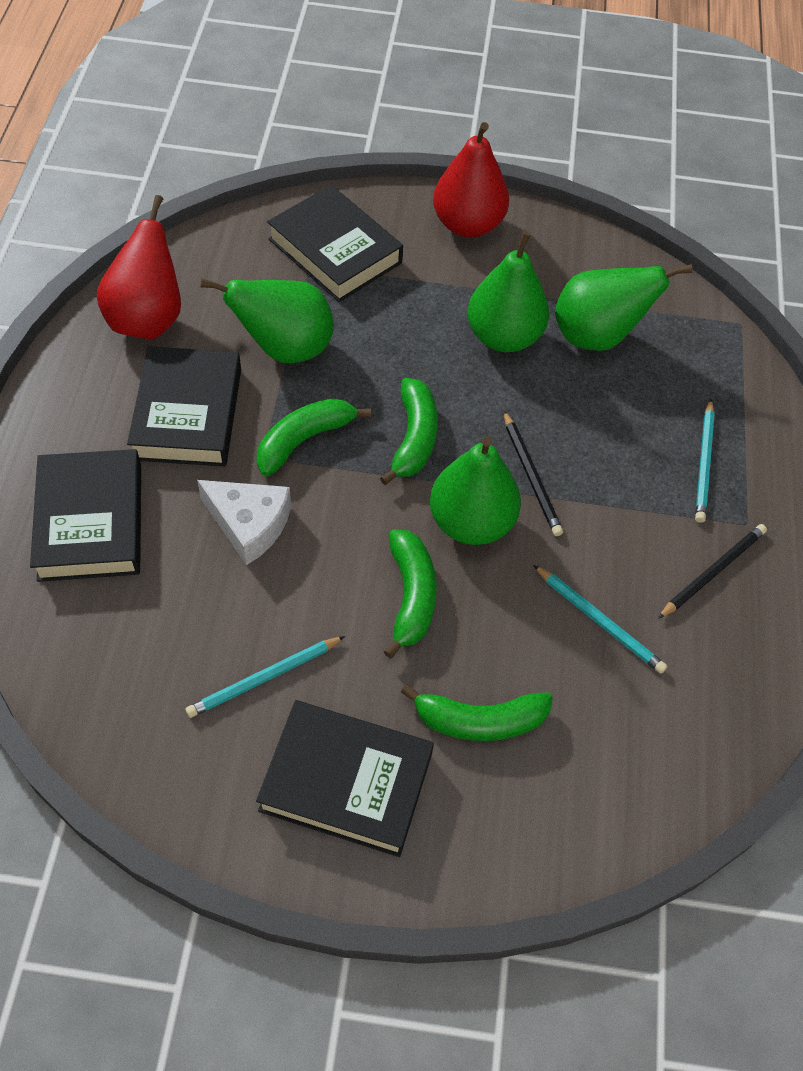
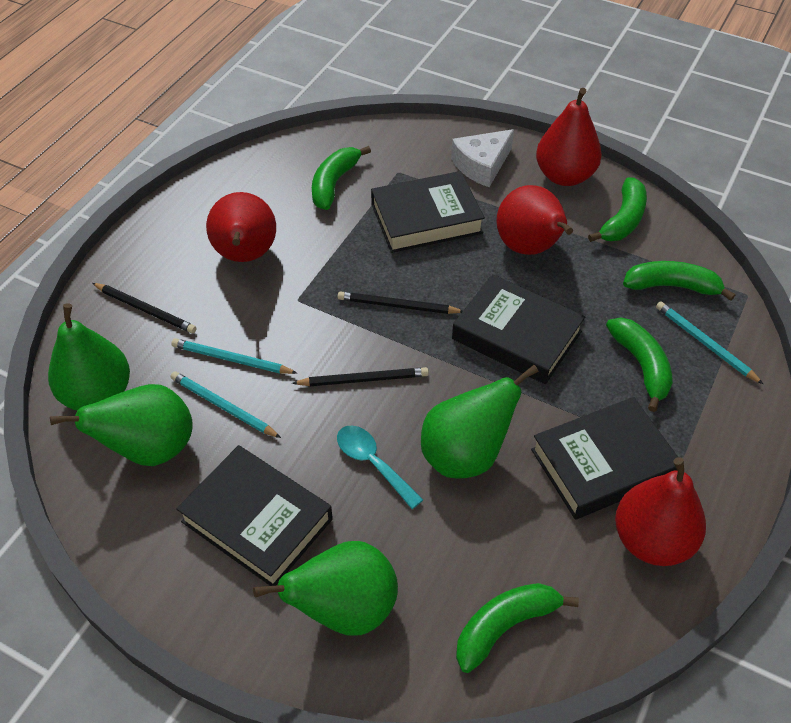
black pencil: 2 -> 3
green banana: 4 -> 5
red pear: 2 -> 4
turquoise spoon: 0 -> 1

